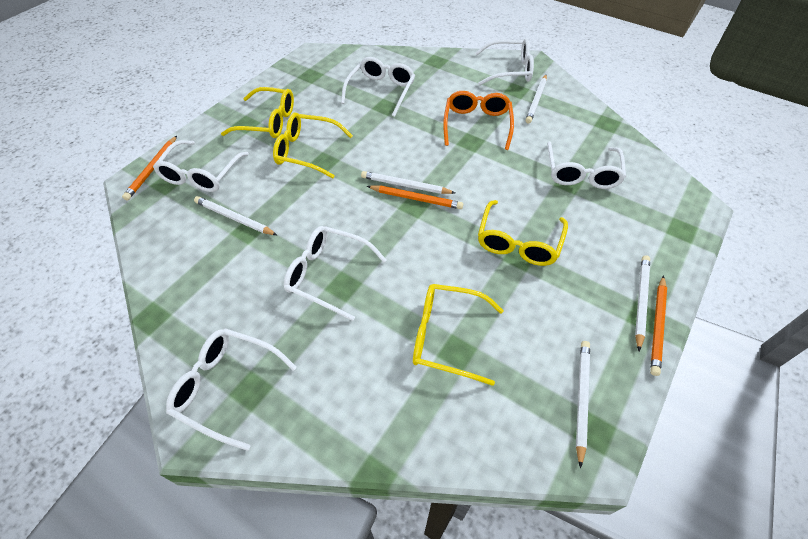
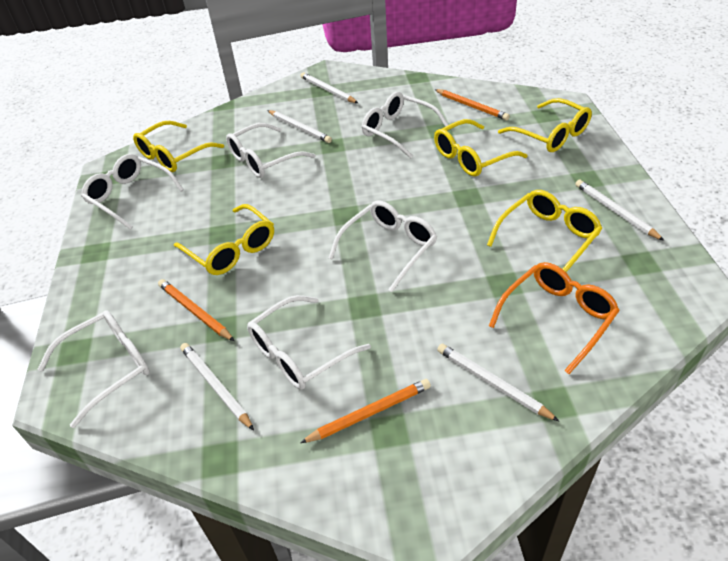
yellow glasses: 4 -> 5

